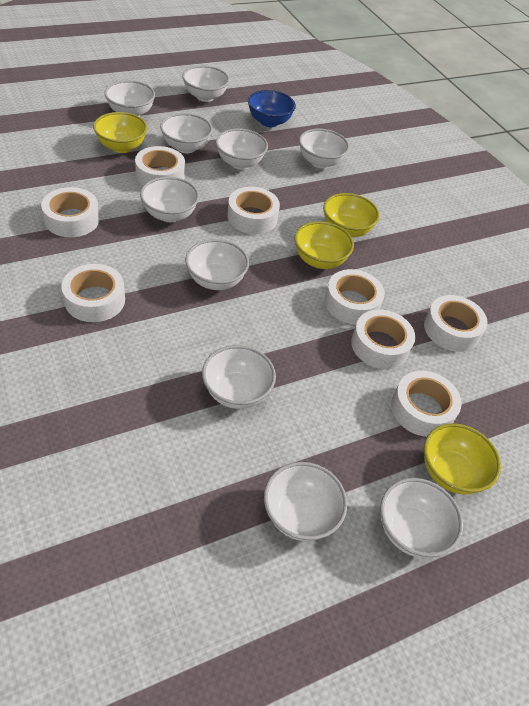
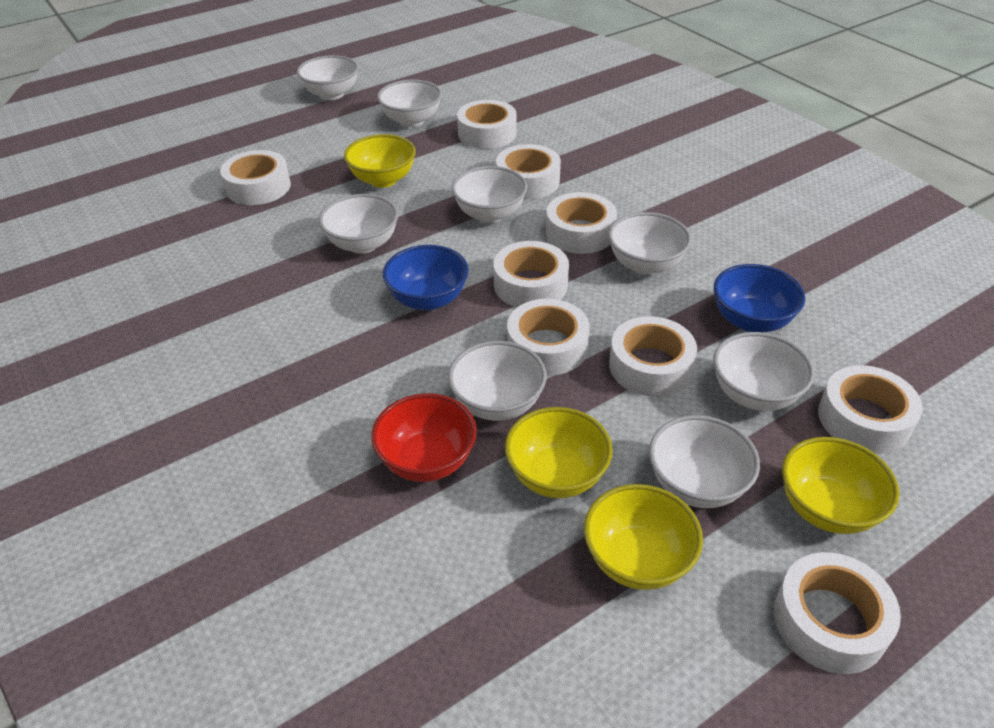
blue bowl: 1 -> 2
red bowl: 0 -> 1
white bowl: 10 -> 8
white tape: 8 -> 9

